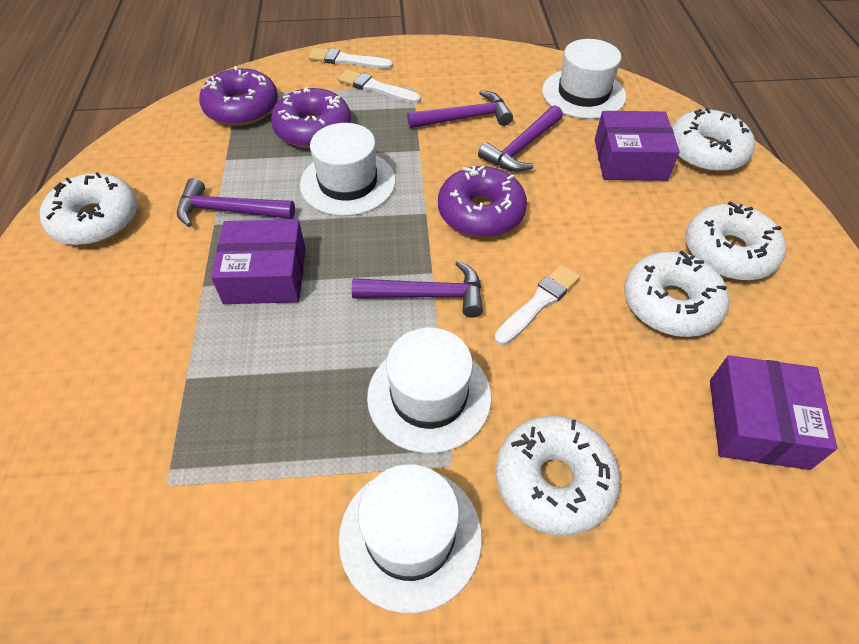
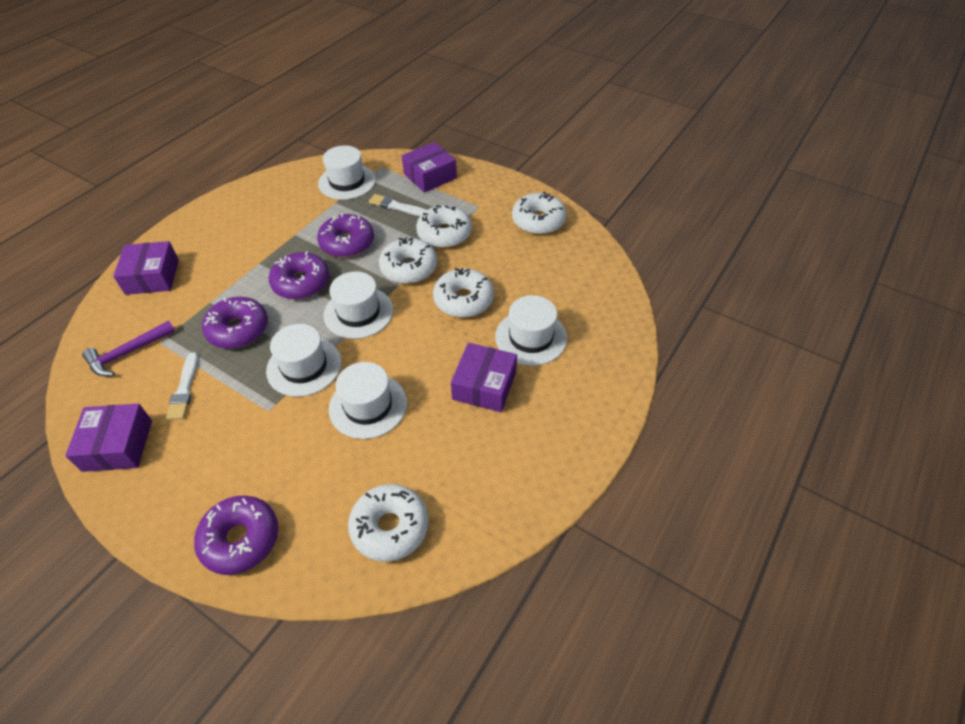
purple box: 3 -> 4
purple donut: 3 -> 4
purple hammer: 4 -> 1
white brush: 3 -> 2
white hat: 4 -> 5

